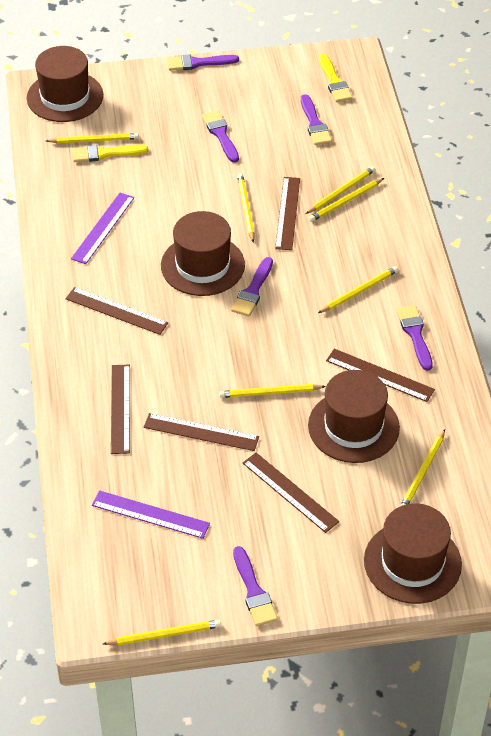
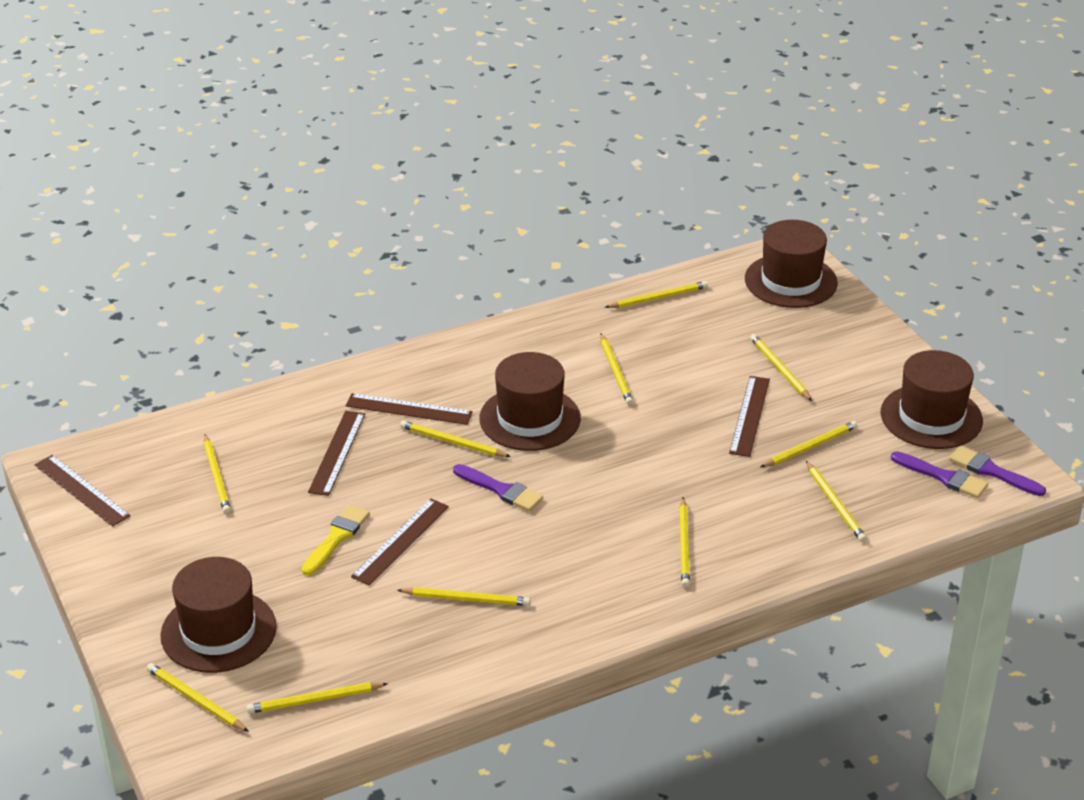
brown ruler: 6 -> 5
purple brush: 6 -> 3
purple ruler: 2 -> 0
yellow brush: 2 -> 1
yellow pencil: 8 -> 11

